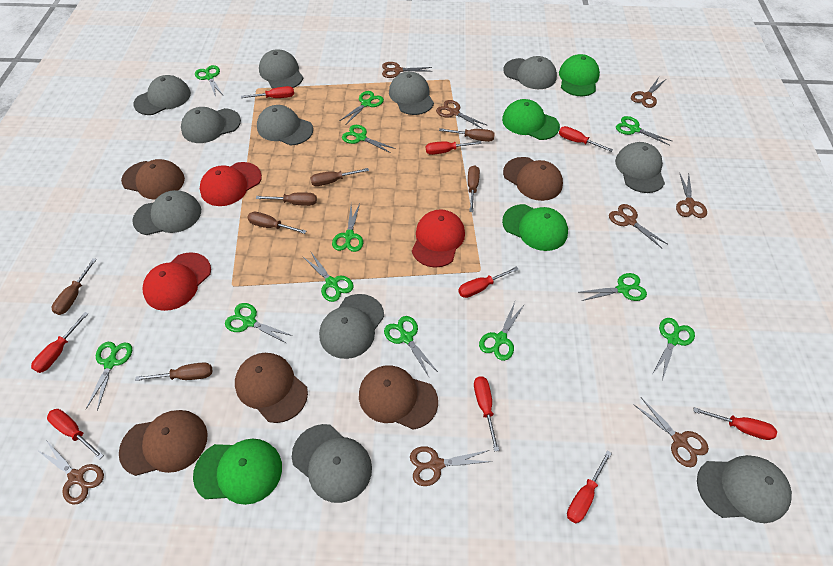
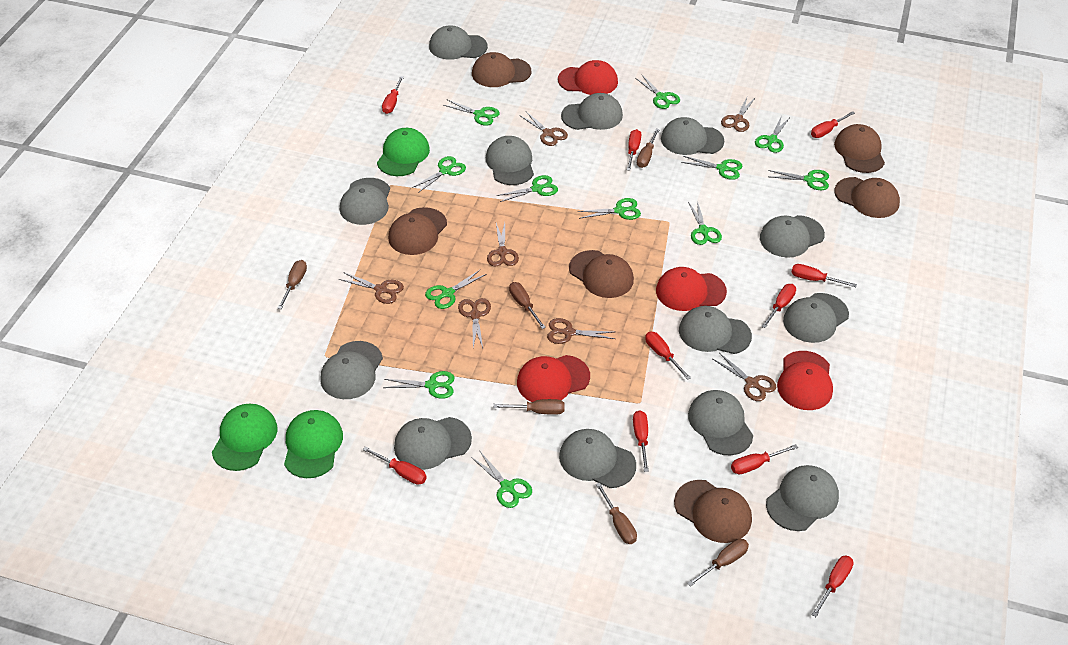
brown cap: 5 -> 6
brown scissors: 8 -> 7
brown screwdriver: 7 -> 6
green cap: 4 -> 3
grey cap: 11 -> 13
red cap: 3 -> 4
red screwdriver: 9 -> 10

